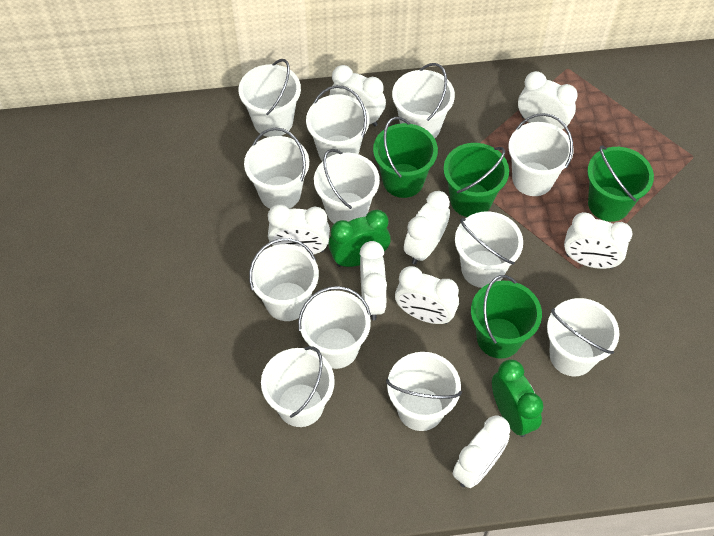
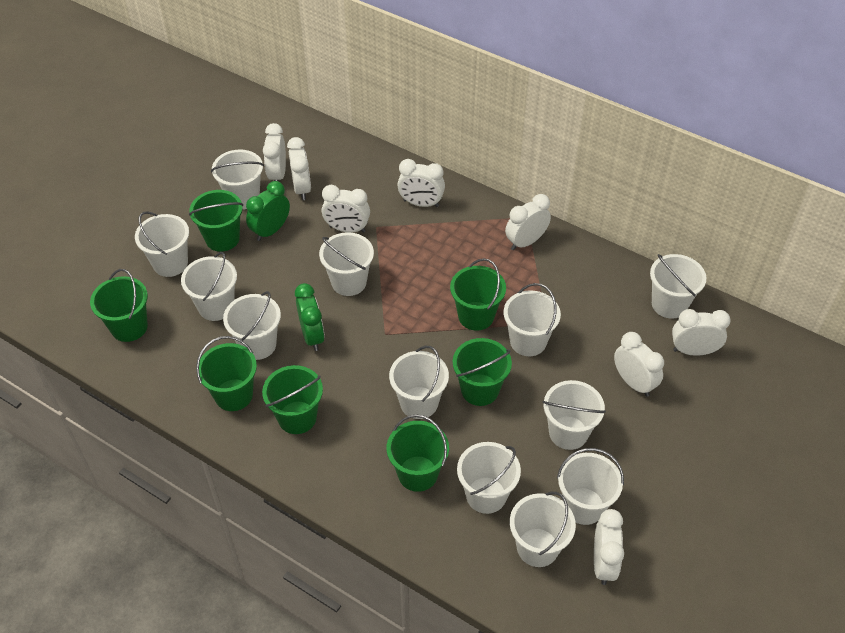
green bucket: 4 -> 7

